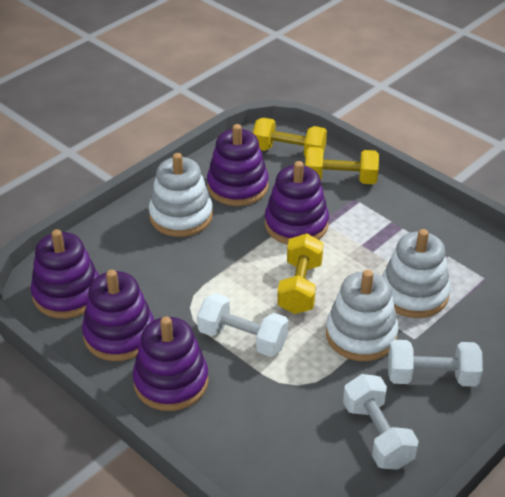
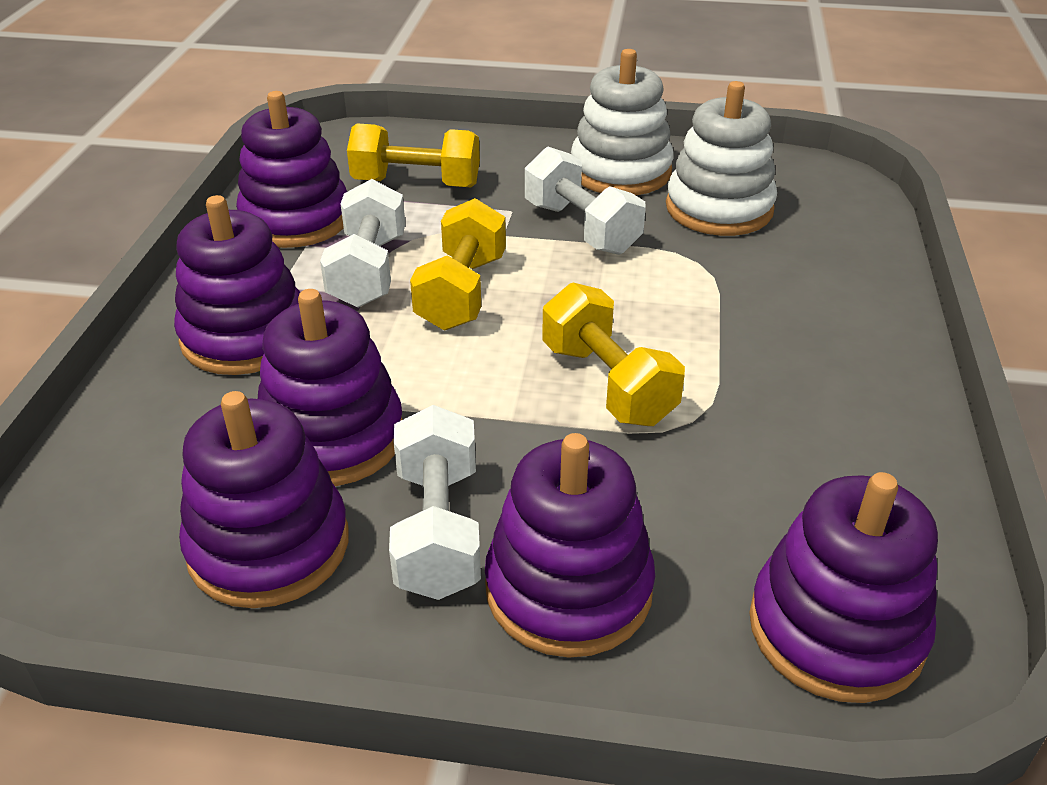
purple stacking toy: 5 -> 6
white stacking toy: 3 -> 2

